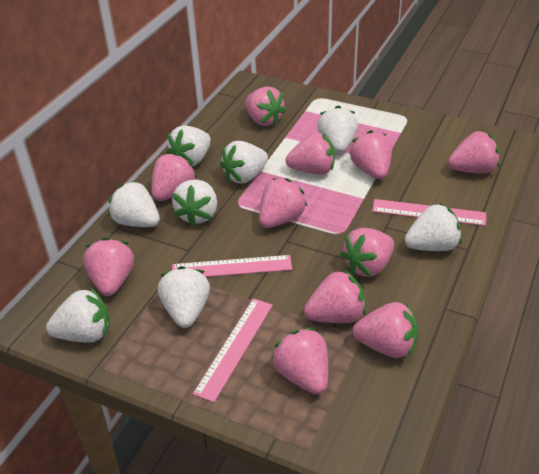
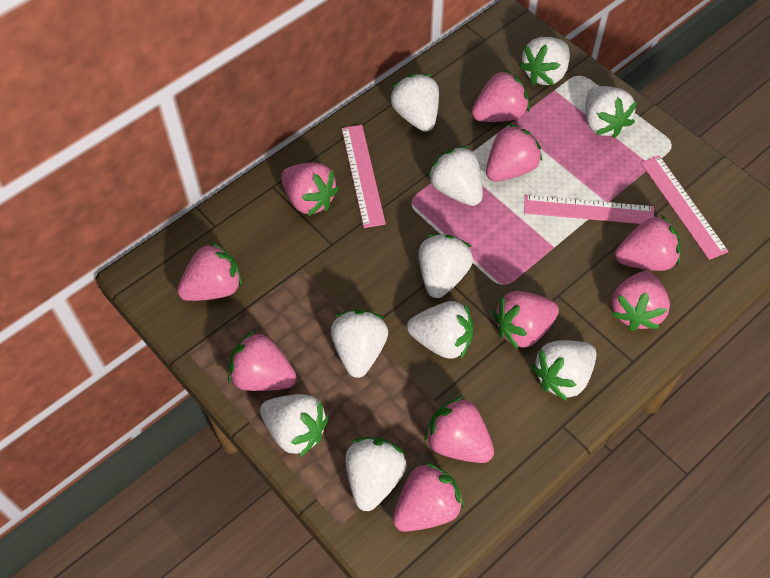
pink strawberry: 11 -> 10
white strawberry: 8 -> 10

